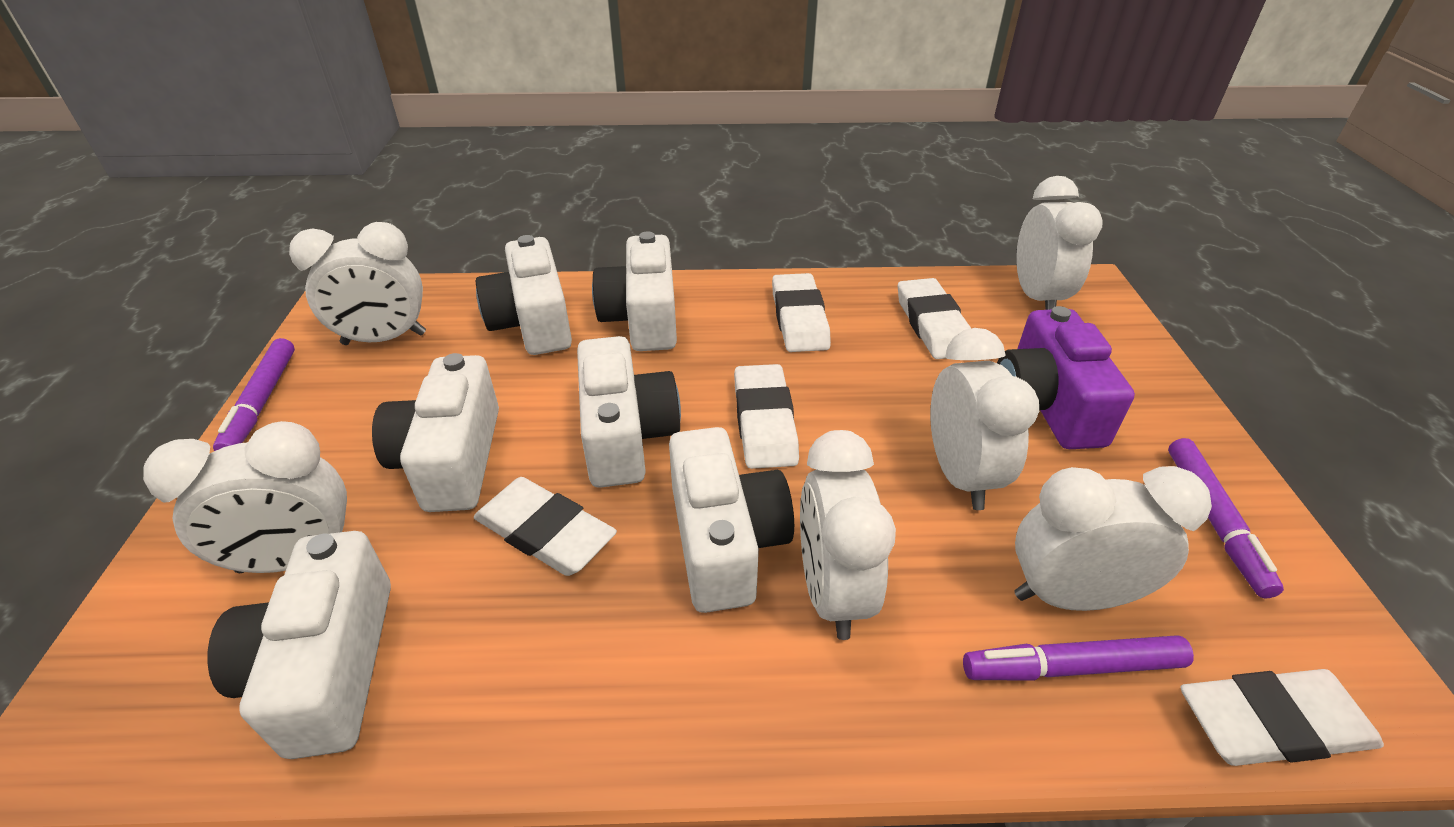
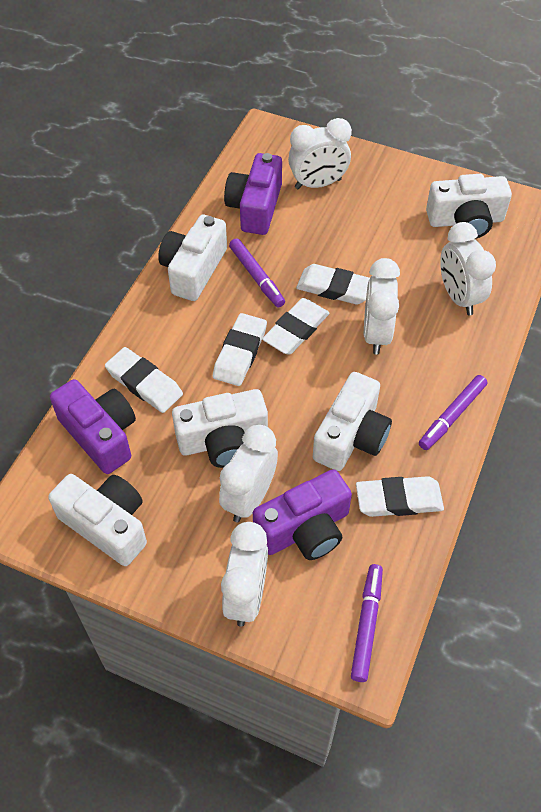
purple camera: 1 -> 3
white camera: 6 -> 5
white clock: 6 -> 5

